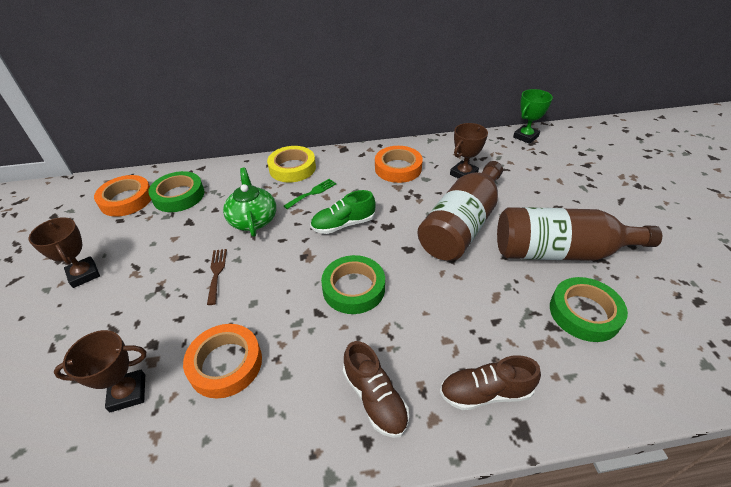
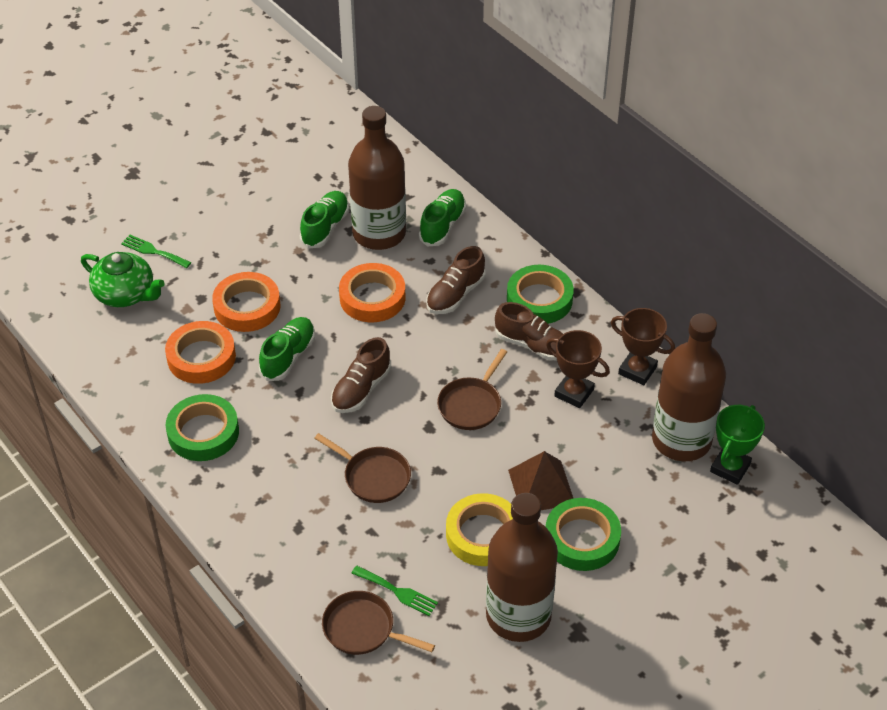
brown bottle: 2 -> 3
brown fork: 1 -> 0
brown pan: 0 -> 3
brown pyramid: 0 -> 1
brown shoe: 2 -> 3
brown trophy: 3 -> 2
green fork: 1 -> 2
green shoe: 1 -> 3

